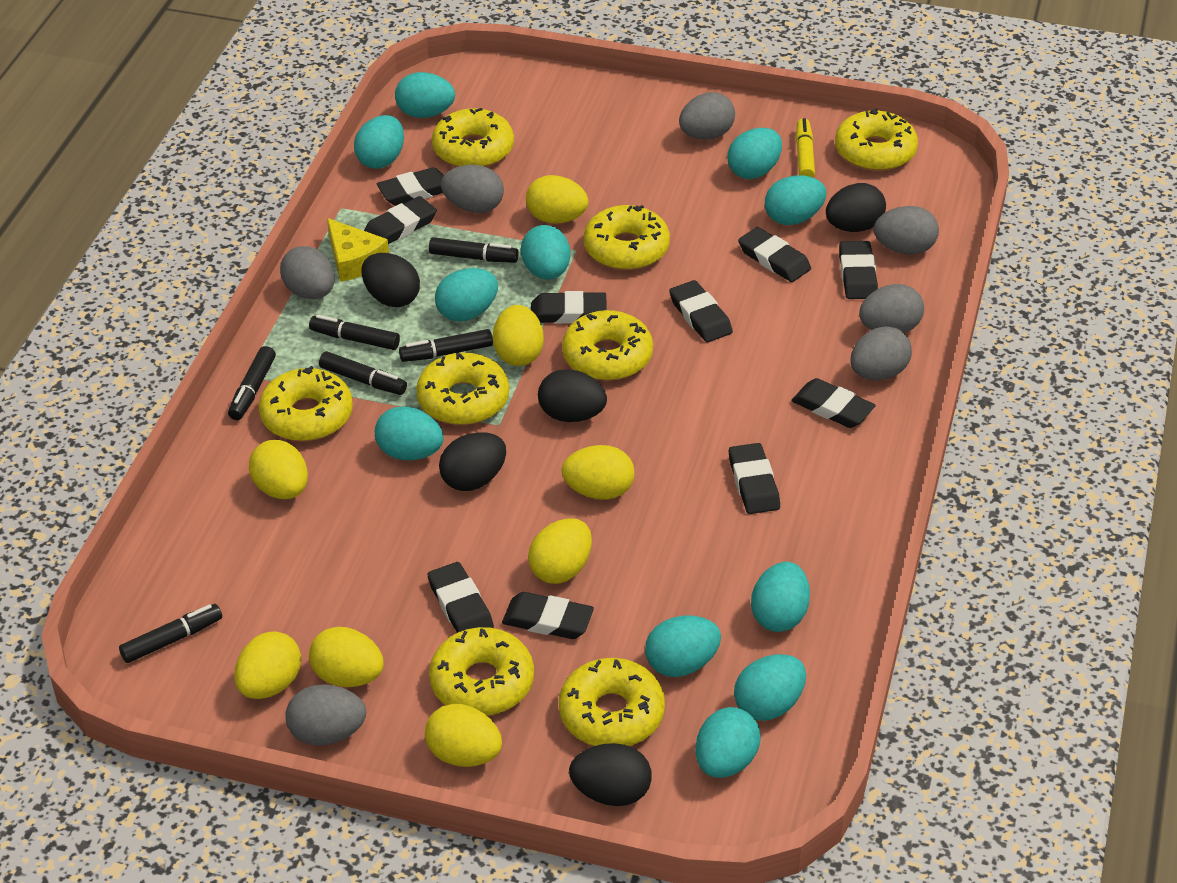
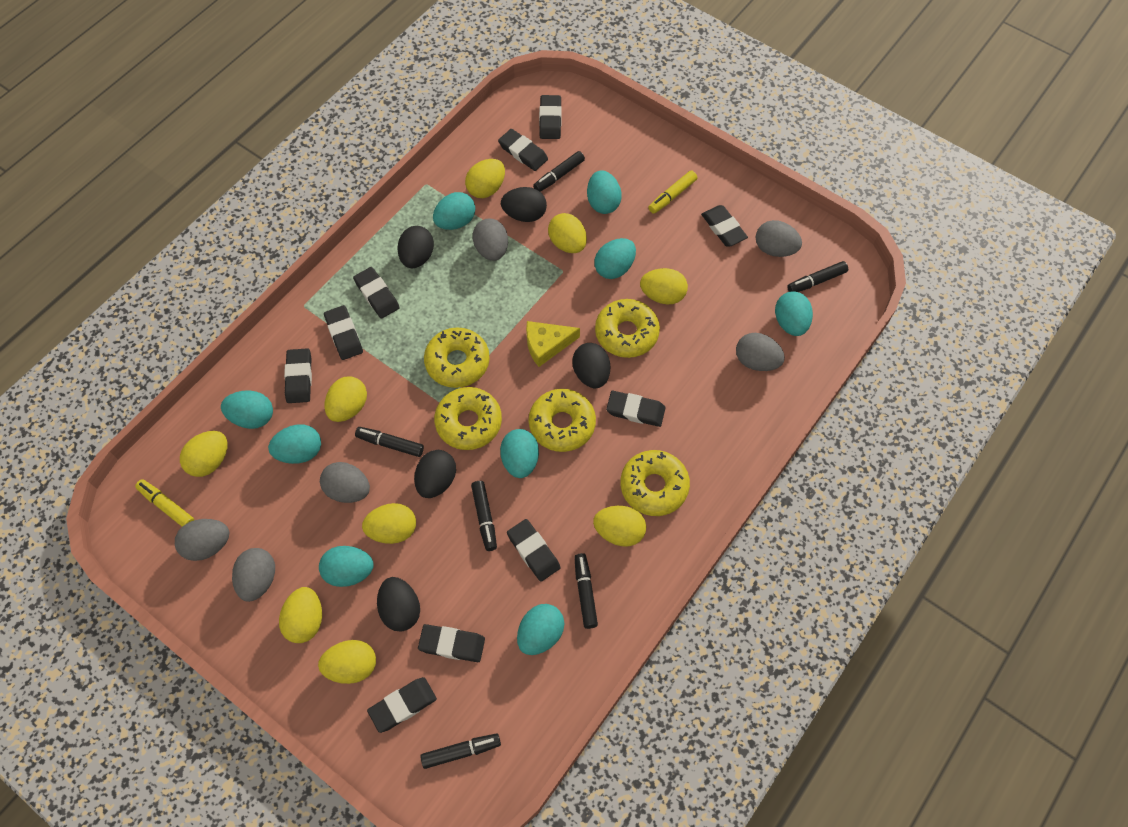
grey egg: 7 -> 6
turquoise egg: 11 -> 9
yellow donut: 8 -> 5
yellow egg: 8 -> 9
yellow marker: 1 -> 2

